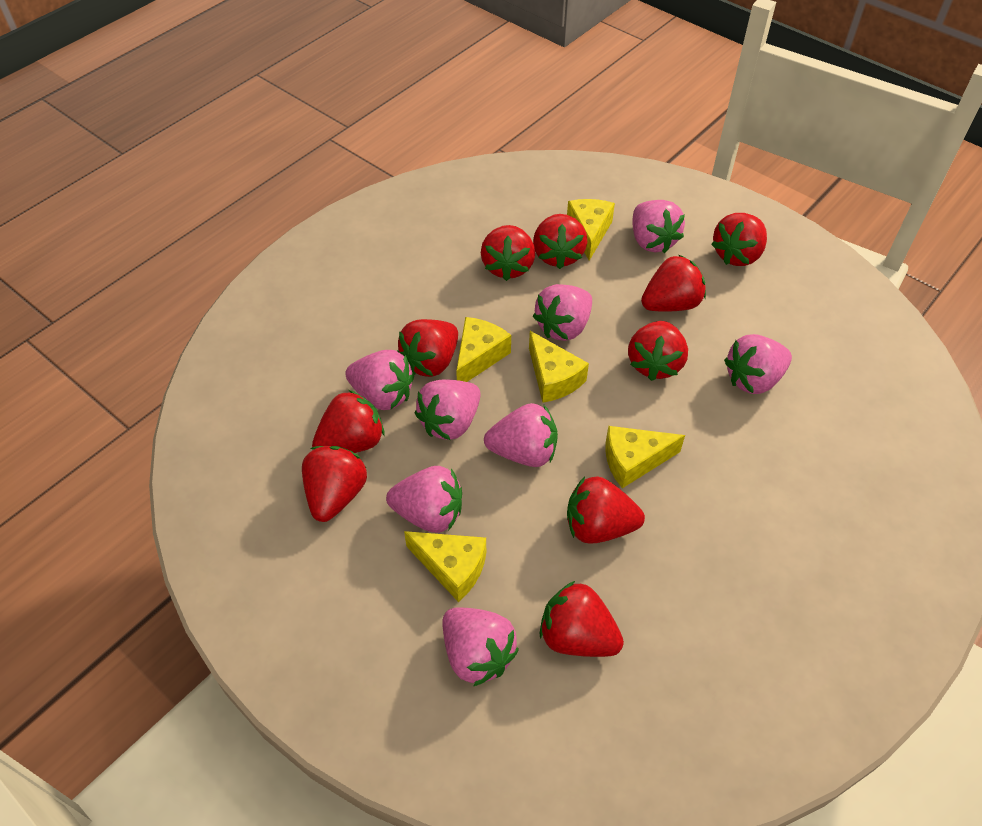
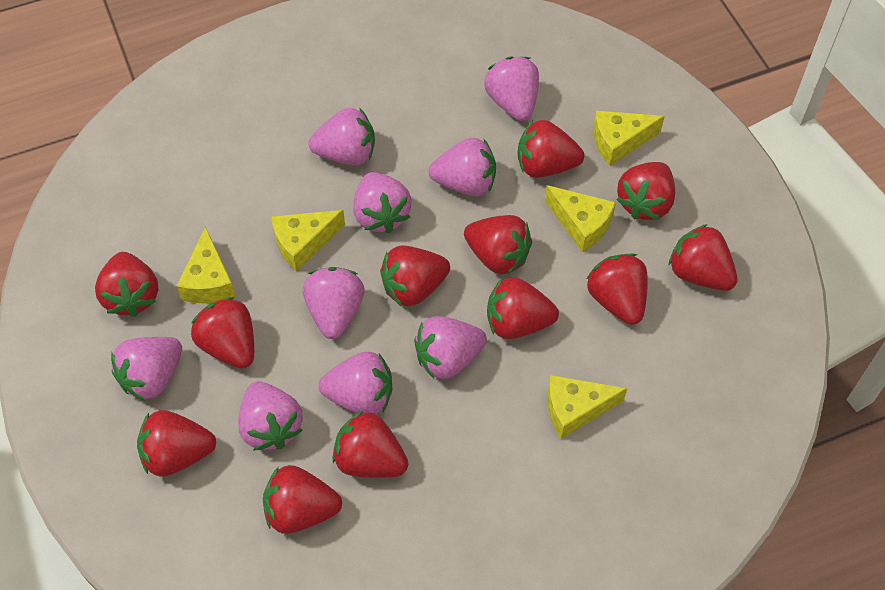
pink strawberry: 8 -> 9
red strawberry: 10 -> 12

